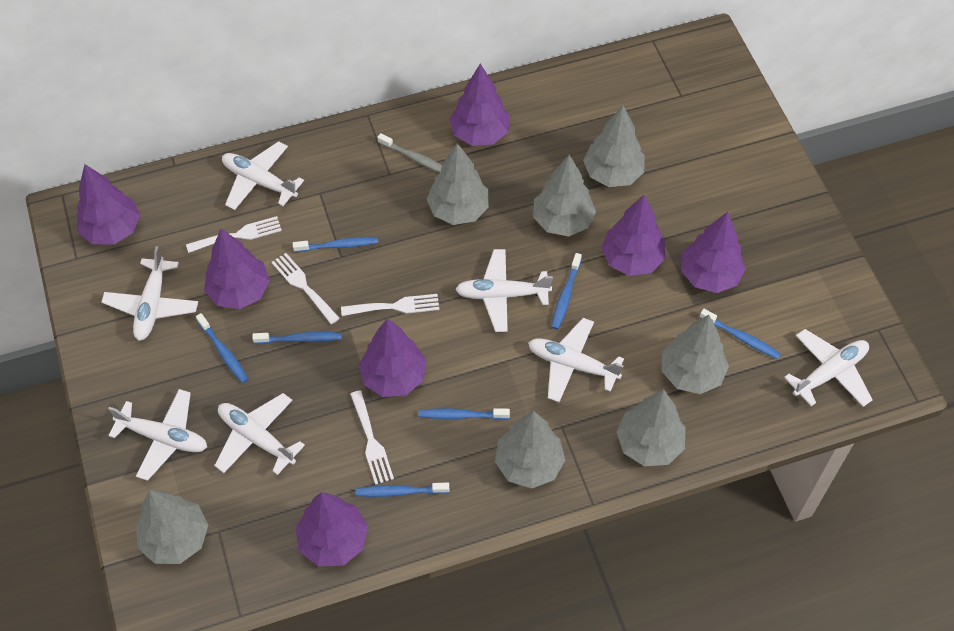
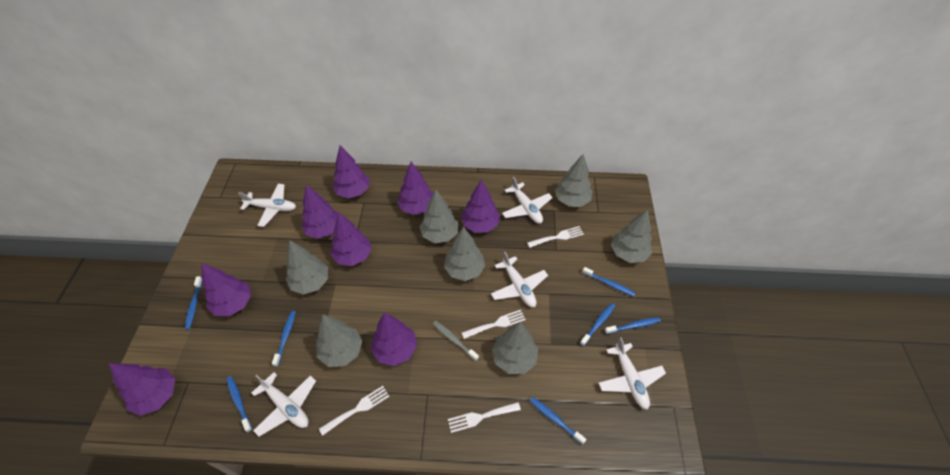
purple tree: 7 -> 8
white plane: 7 -> 5

